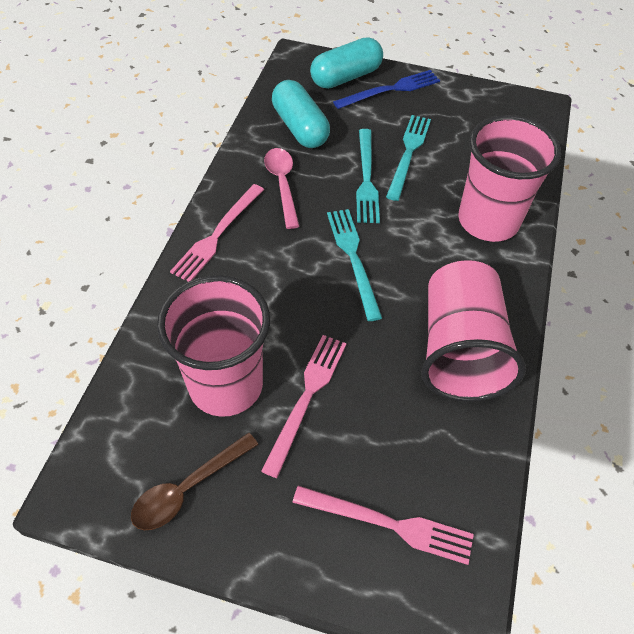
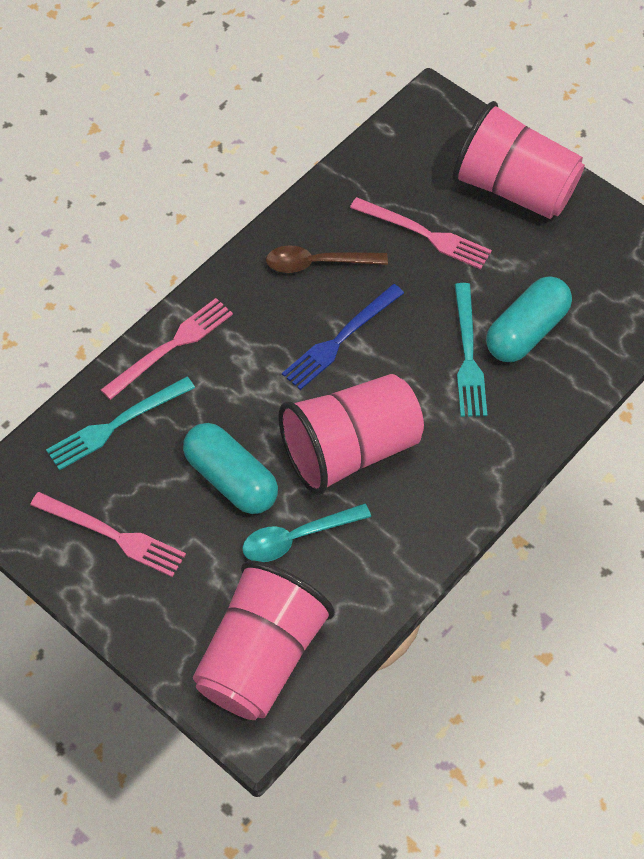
pink spoon: 1 -> 0
turquoise fork: 3 -> 2
turquoise spoon: 0 -> 1

